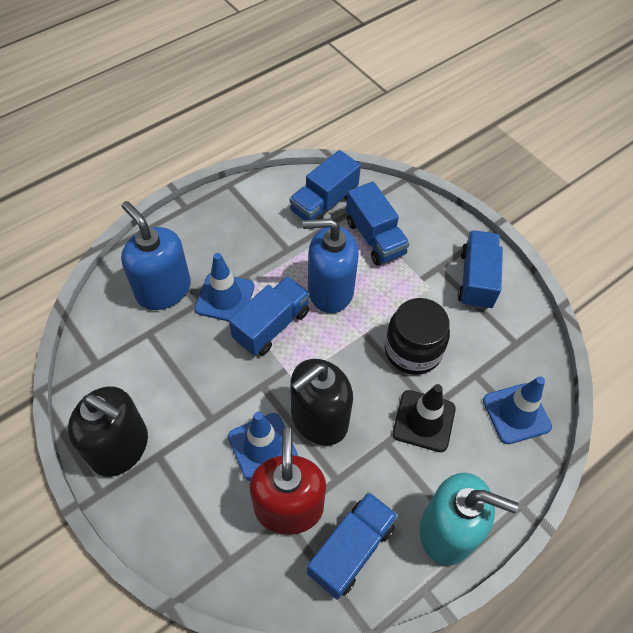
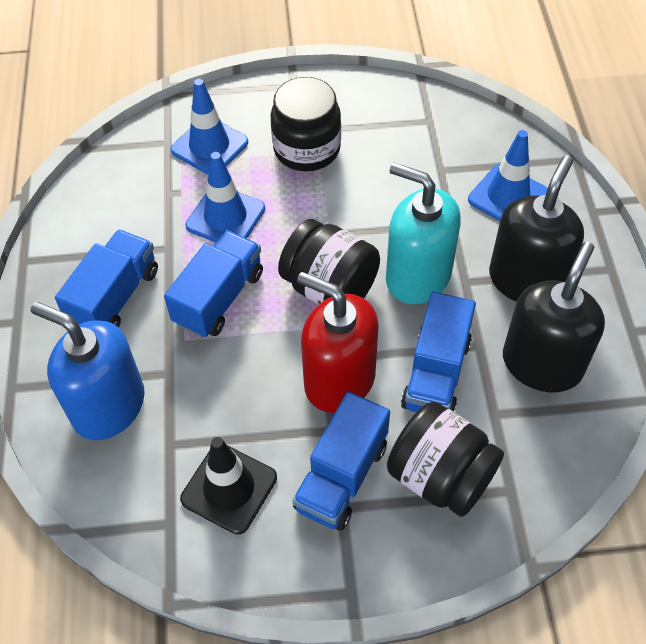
black jar: 1 -> 3
blue soap dispenser: 2 -> 1
blue truck: 5 -> 4

